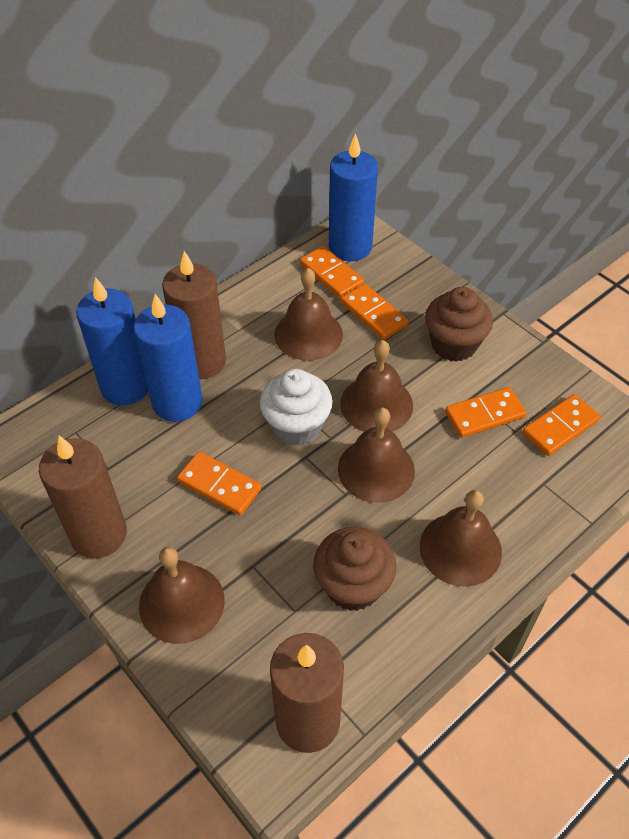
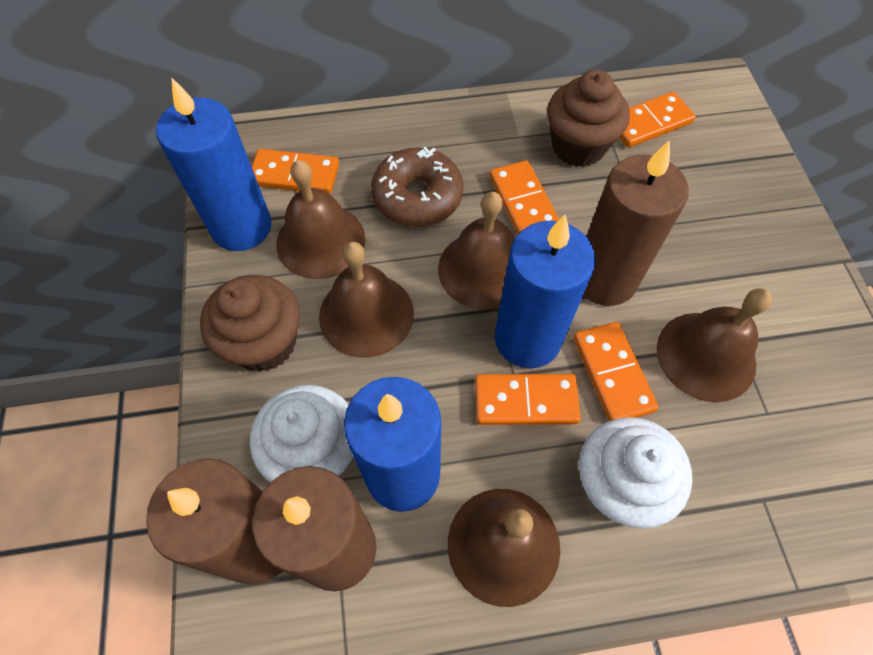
brown donut: 0 -> 1
white cupcake: 1 -> 2

